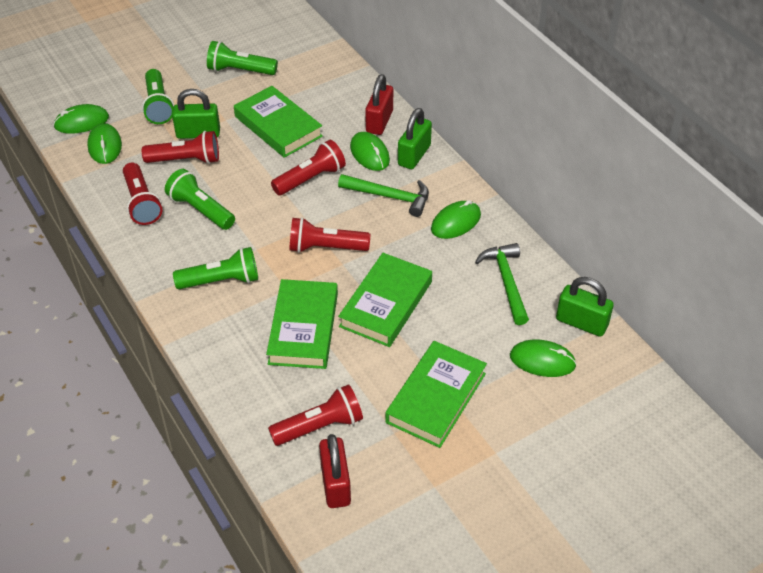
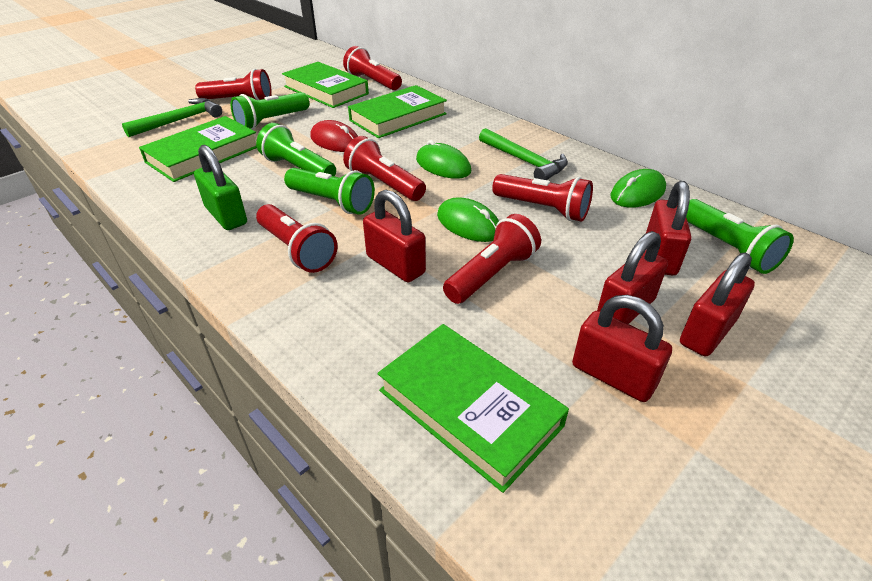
green mouse: 5 -> 3
green padlock: 3 -> 1
red flashlight: 5 -> 6
red mouse: 0 -> 1
red padlock: 2 -> 5

